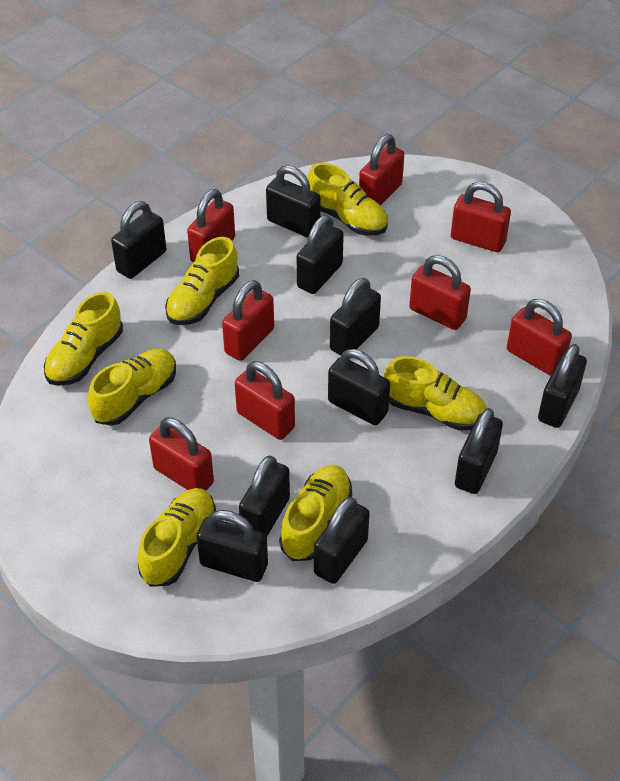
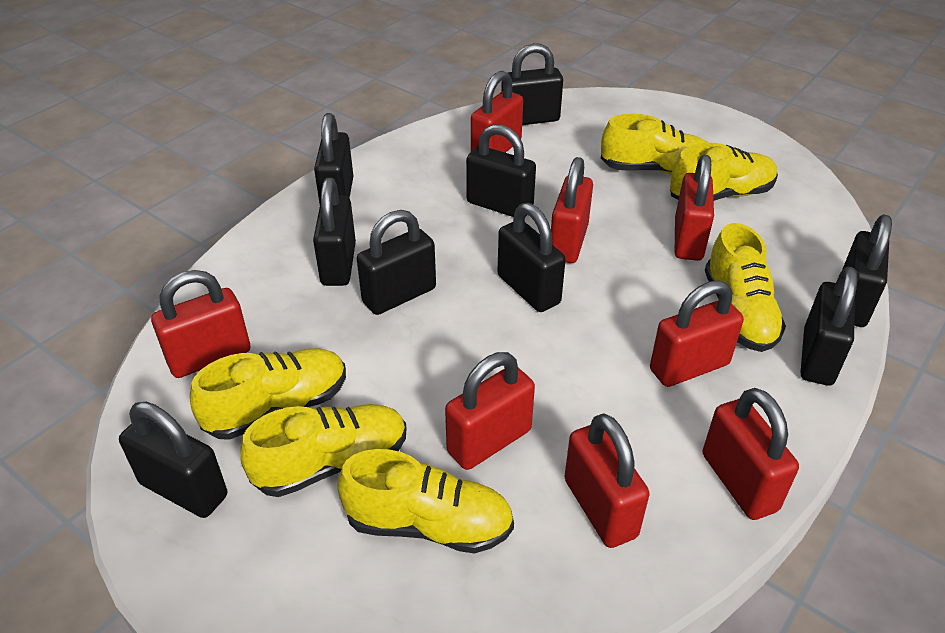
black padlock: 10 -> 9
yellow shoe: 7 -> 6

